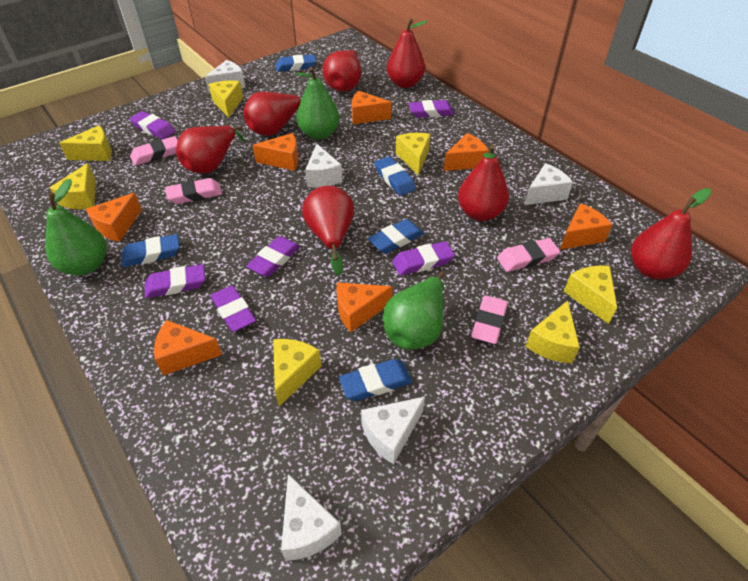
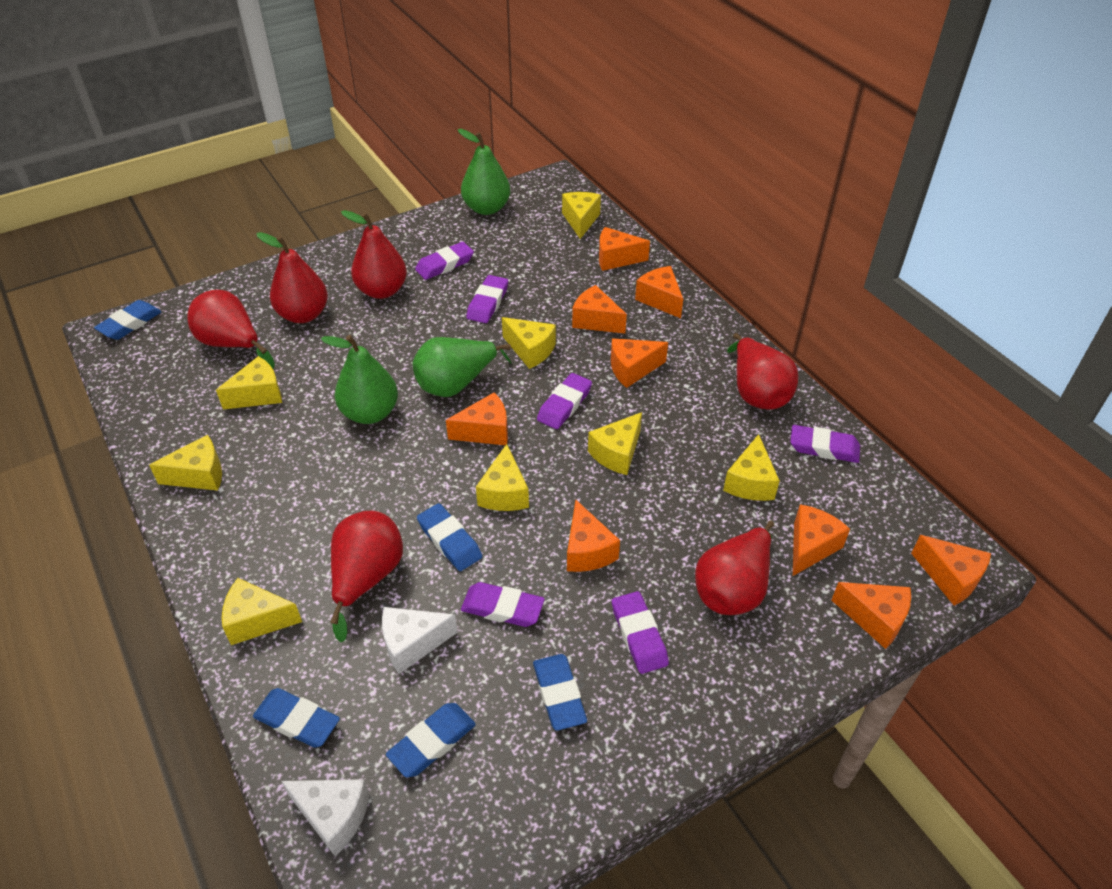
orange cheese: 7 -> 9
pink eraser: 4 -> 0
red pear: 7 -> 6
white cheese: 5 -> 2
yellow cheese: 7 -> 8

